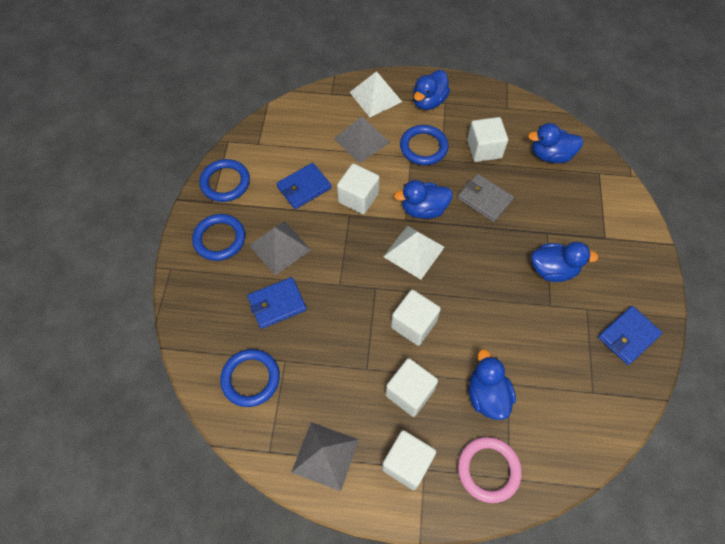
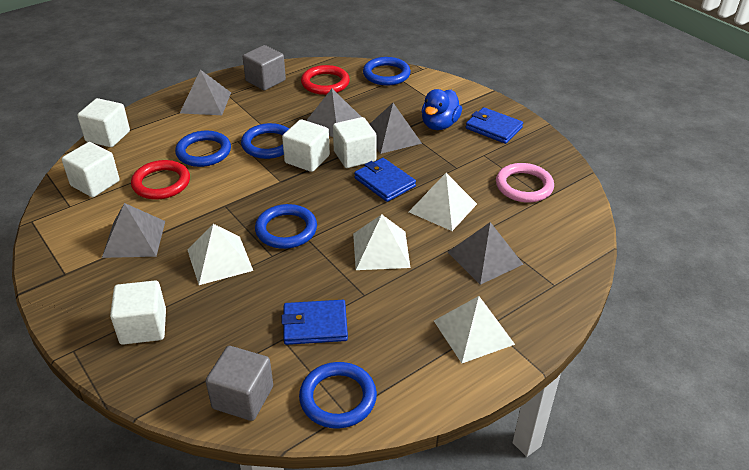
blue duck: 5 -> 1
blue ring: 4 -> 5
grey cube: 0 -> 2
grey pyramid: 3 -> 5
grey wallet: 1 -> 0
red ring: 0 -> 2
white pyramid: 2 -> 4

